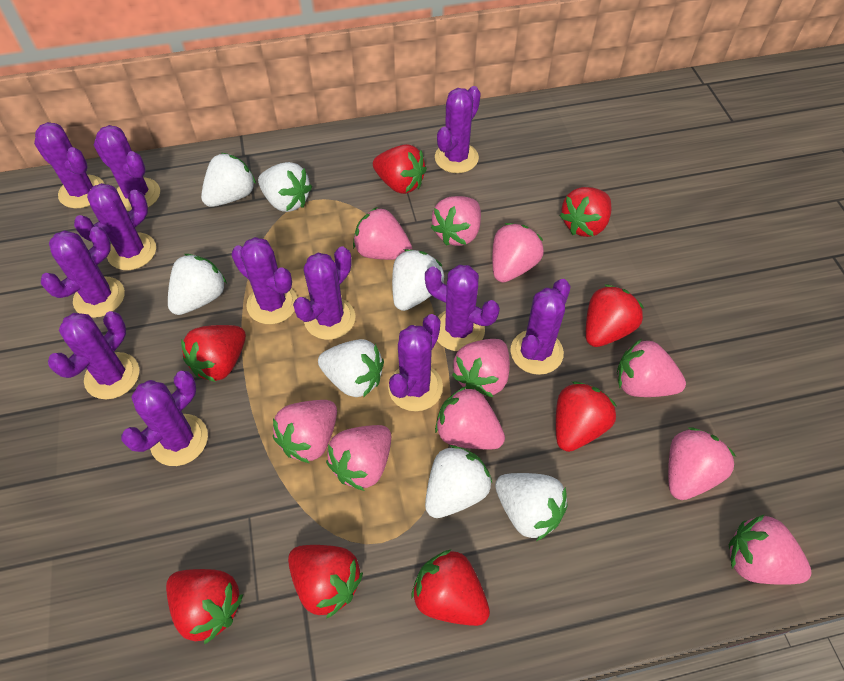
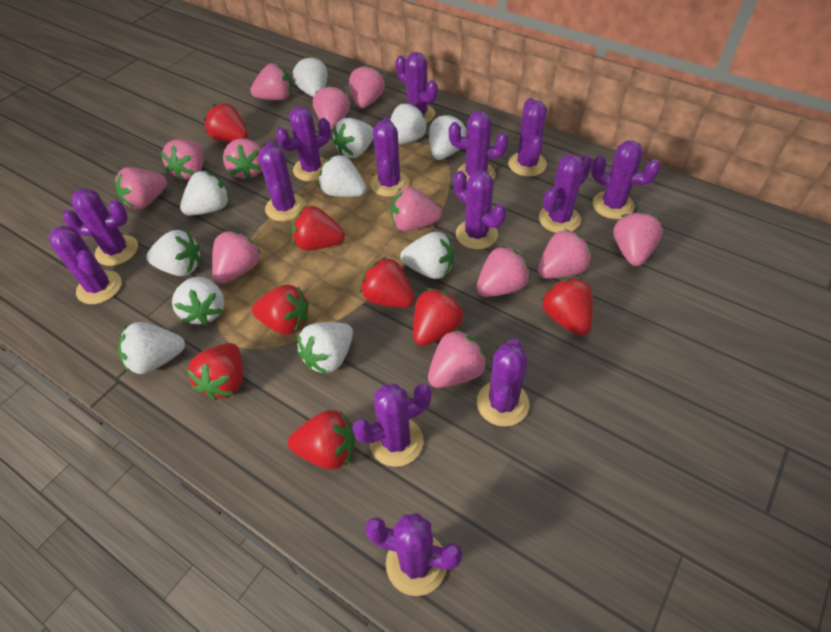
pink strawberry: 10 -> 12
purple cactus: 12 -> 14
white strawberry: 7 -> 11

